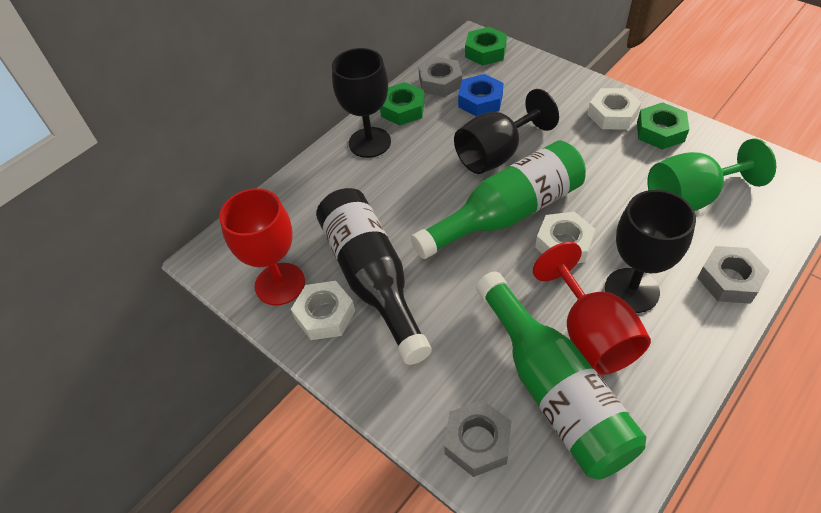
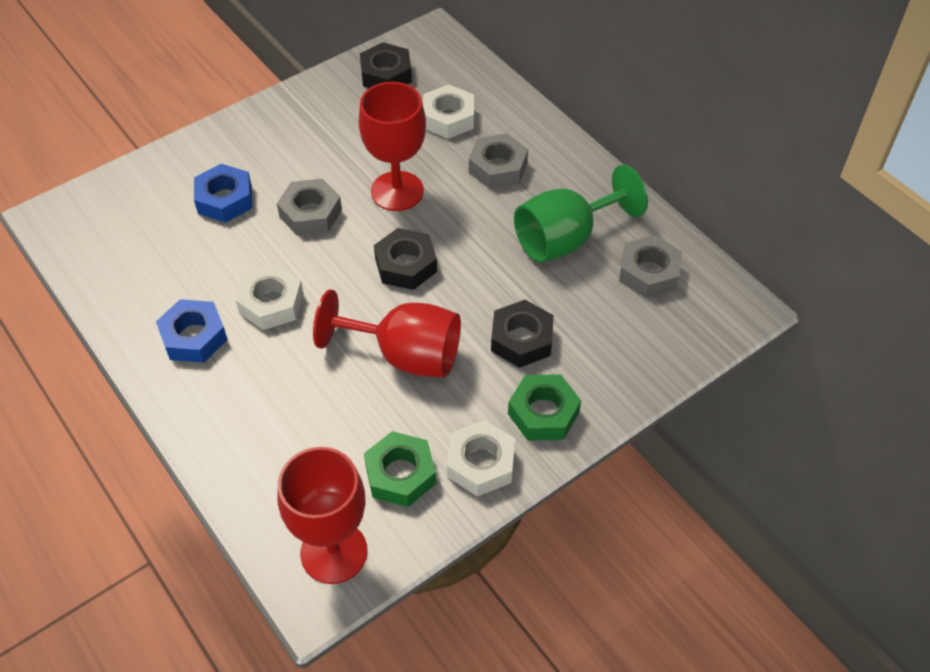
black bottle: 1 -> 0
black goblet: 3 -> 0
black nut: 0 -> 3
blue nut: 1 -> 2
green bottle: 2 -> 0
green nut: 3 -> 2
red goblet: 2 -> 3

